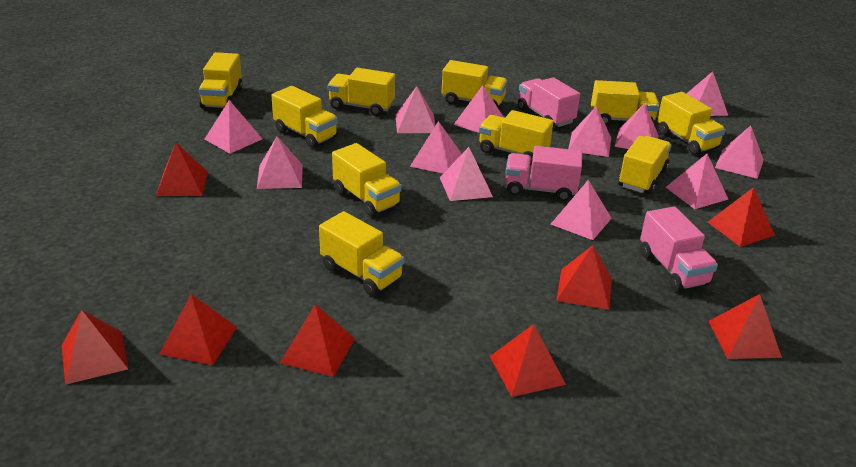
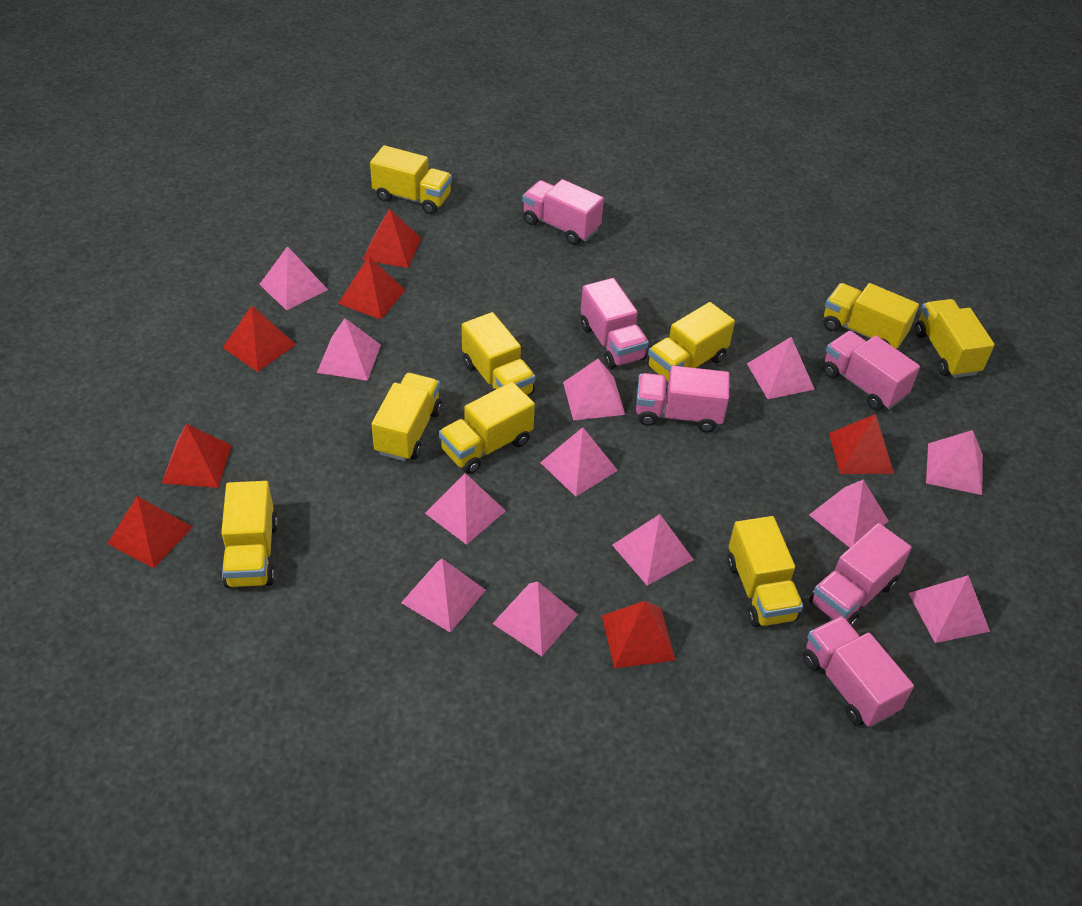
pink truck: 3 -> 6
red pyramid: 8 -> 7
yellow truck: 10 -> 9

